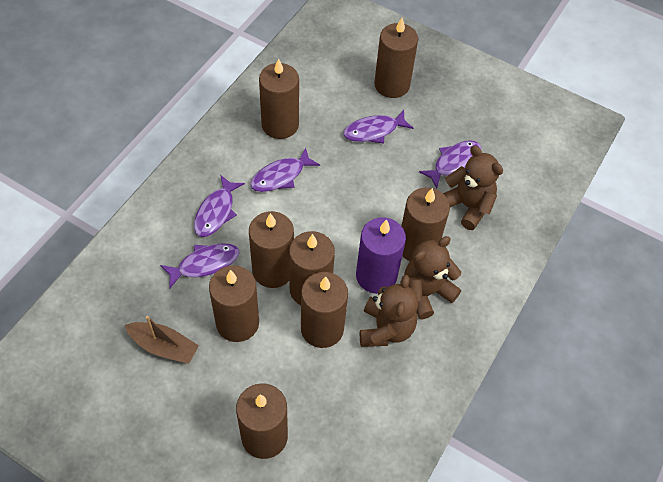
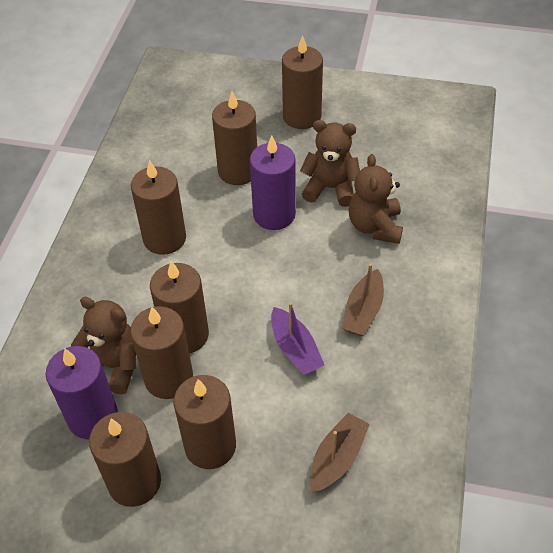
brown boat: 1 -> 2
brown candle: 8 -> 7
purple boat: 0 -> 1
purple candle: 1 -> 2
purple fish: 5 -> 0

